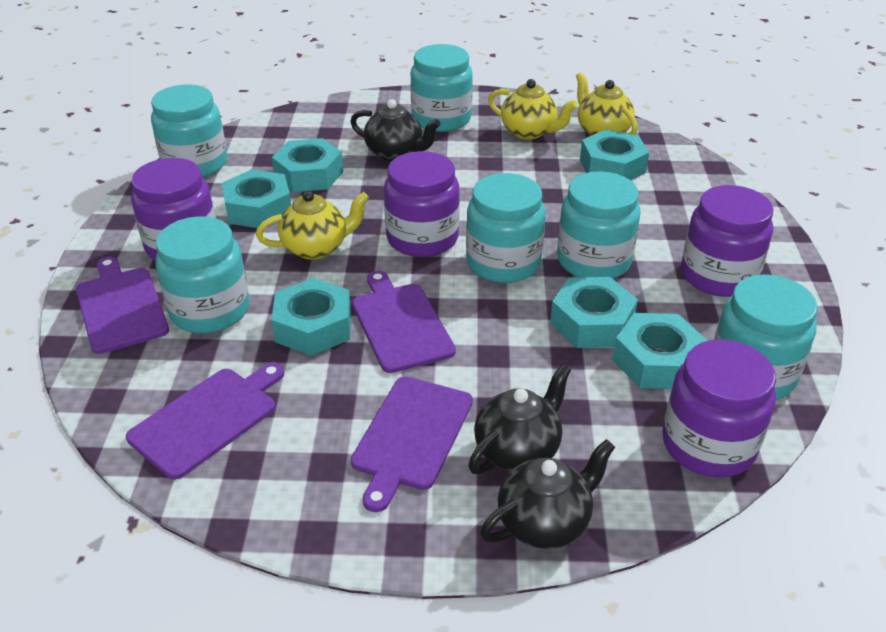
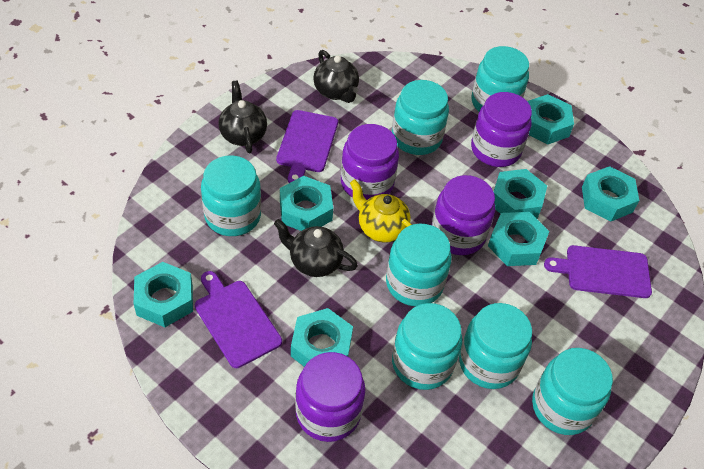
purple cutting board: 4 -> 3
turquoise jar: 6 -> 7
turquoise nut: 6 -> 7
yellow teapot: 3 -> 1

